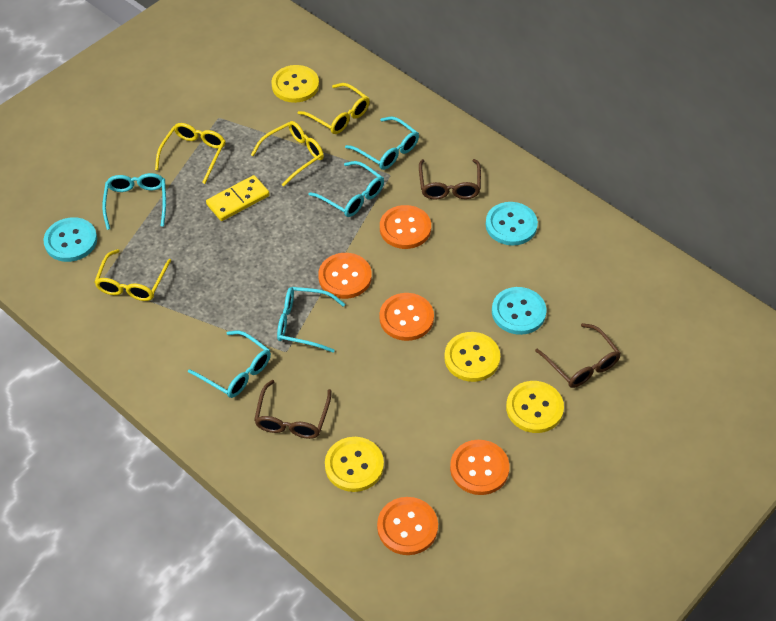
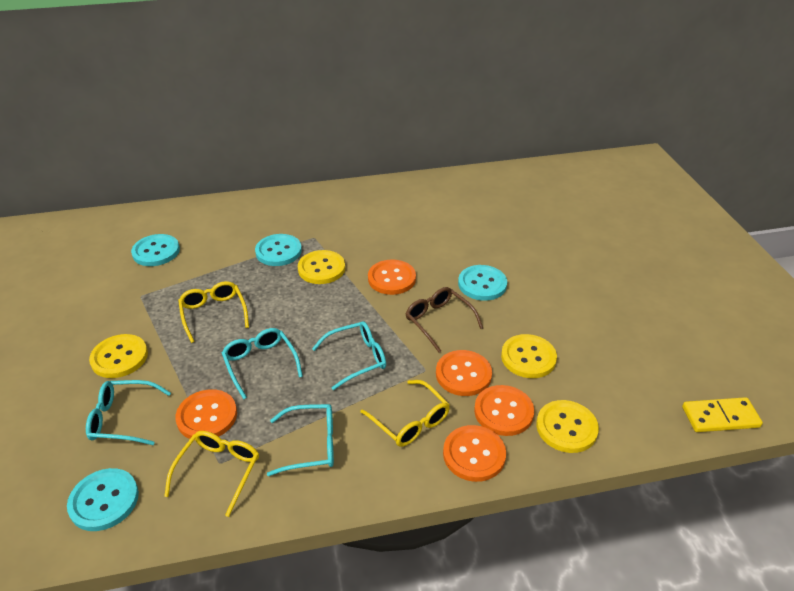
brown glasses: 3 -> 1
turquoise button: 3 -> 4
turquoise glasses: 5 -> 4
yellow glasses: 4 -> 3

